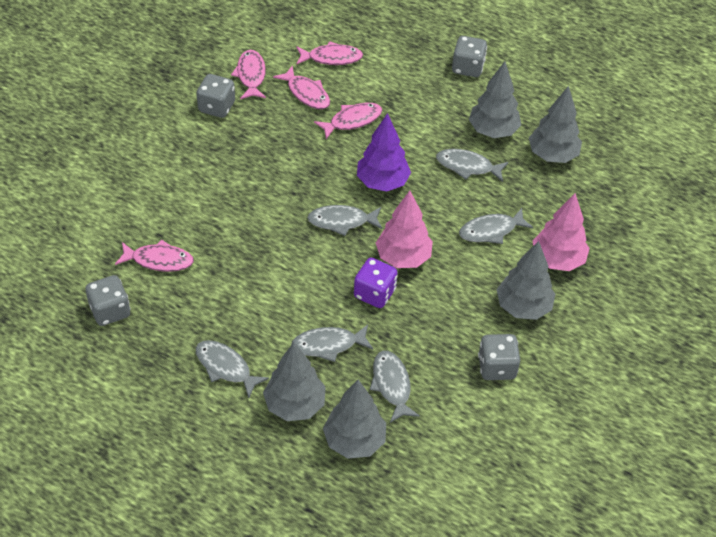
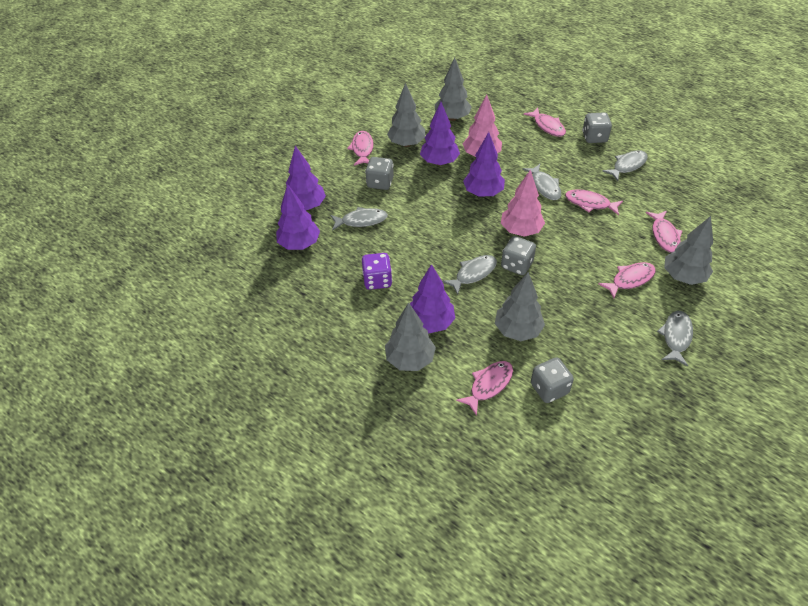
grey fish: 6 -> 5
pink fish: 5 -> 6
purple tree: 1 -> 5

